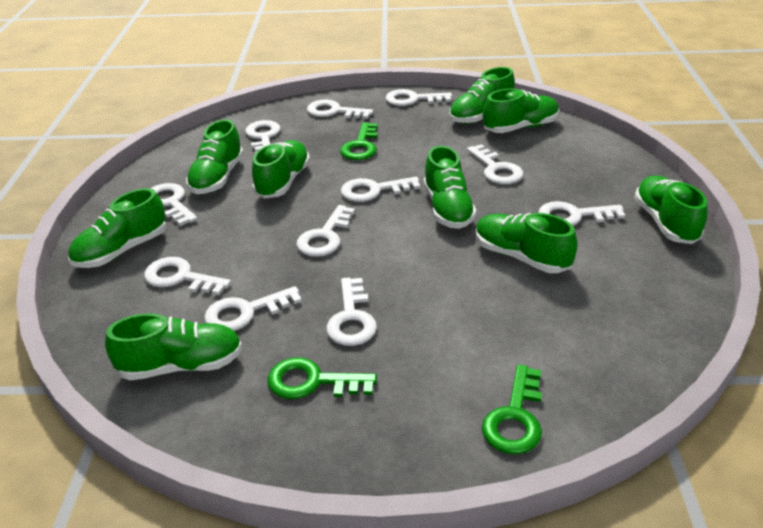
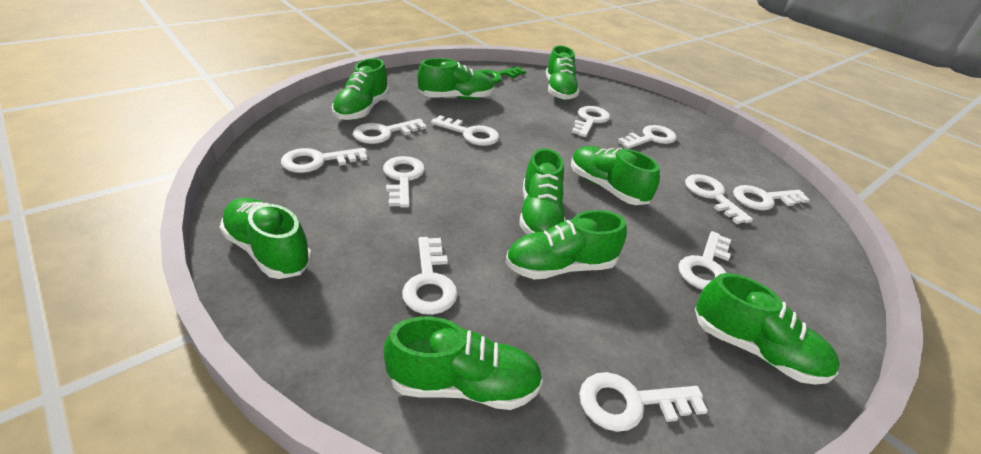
green key: 3 -> 1

